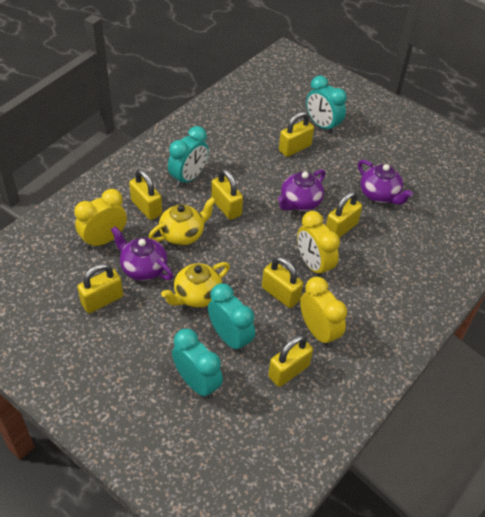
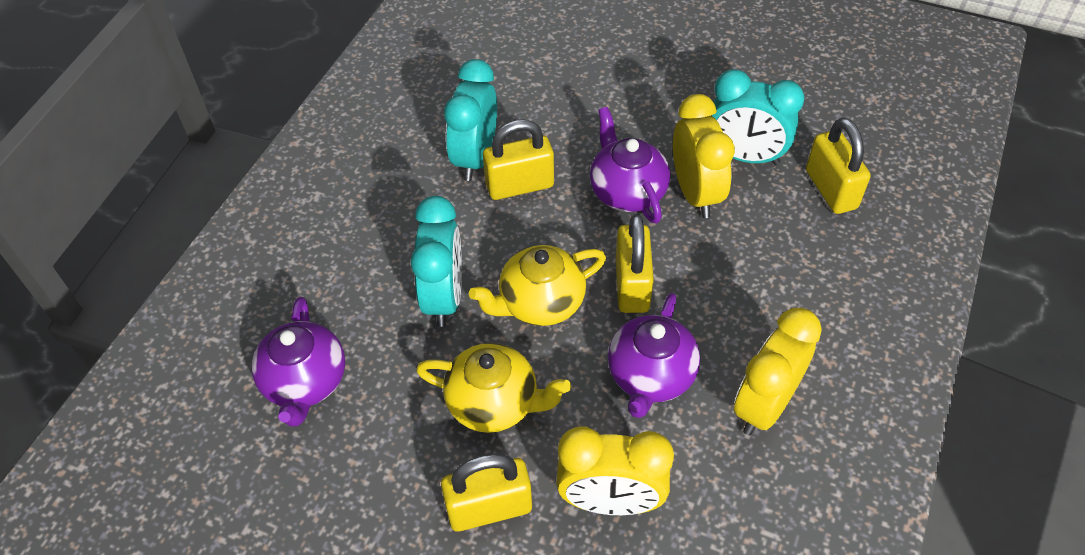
turquoise clock: 4 -> 3
yellow padlock: 7 -> 4

